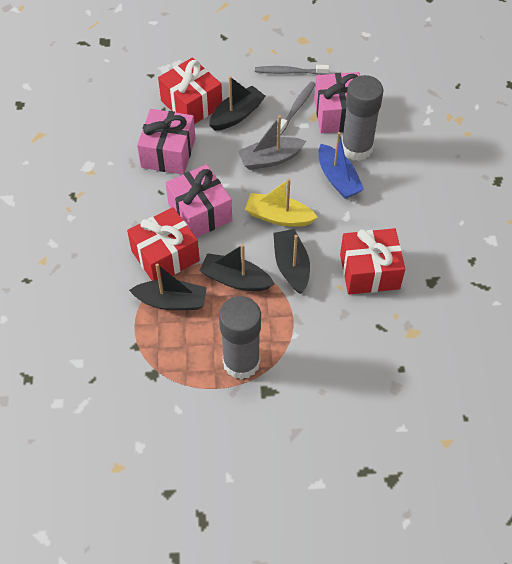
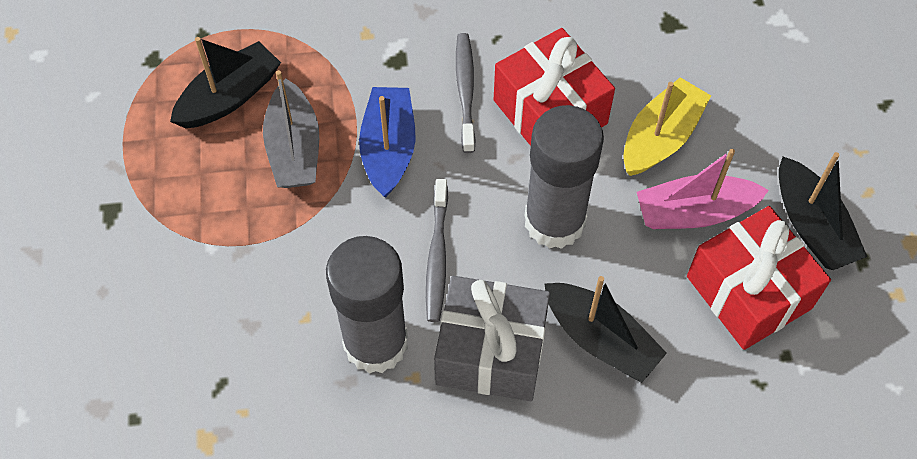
black boat: 4 -> 3
grey gift: 0 -> 1
pink boat: 0 -> 1
pink gift: 3 -> 0
red gift: 3 -> 2

